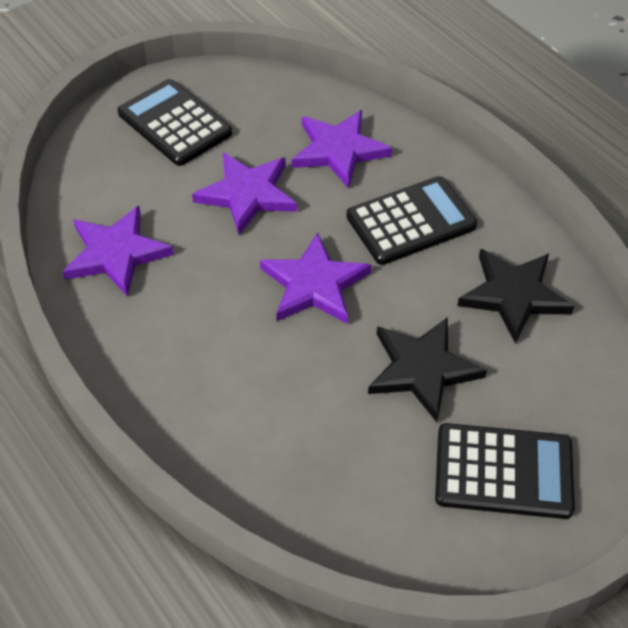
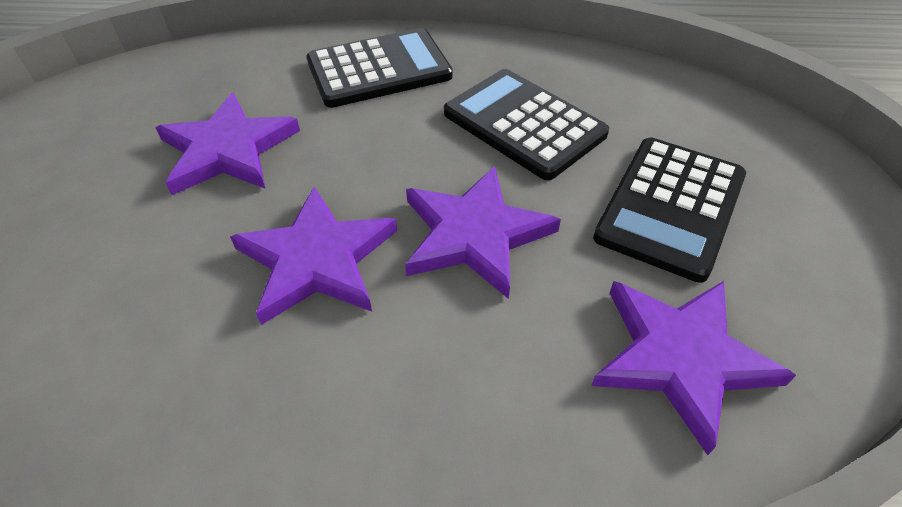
black star: 2 -> 0

